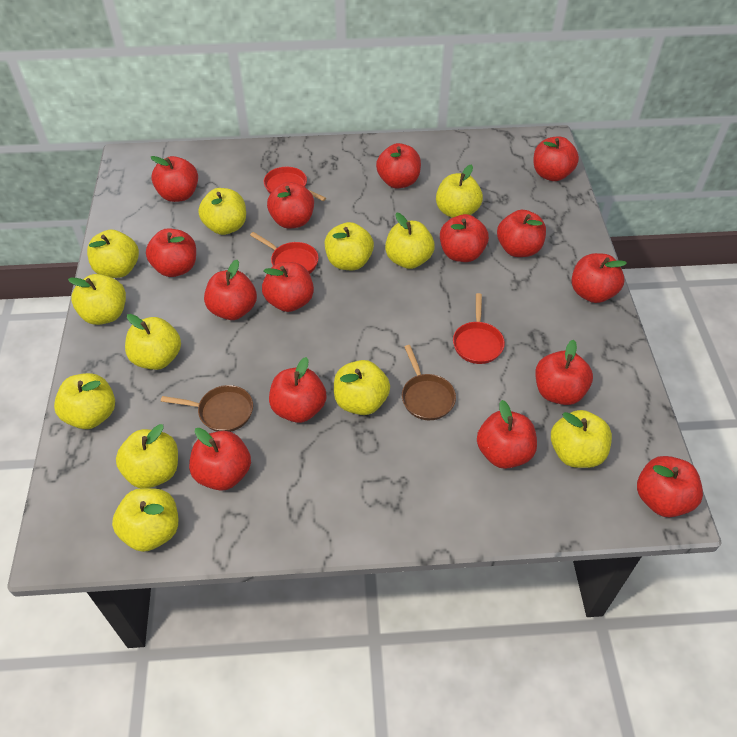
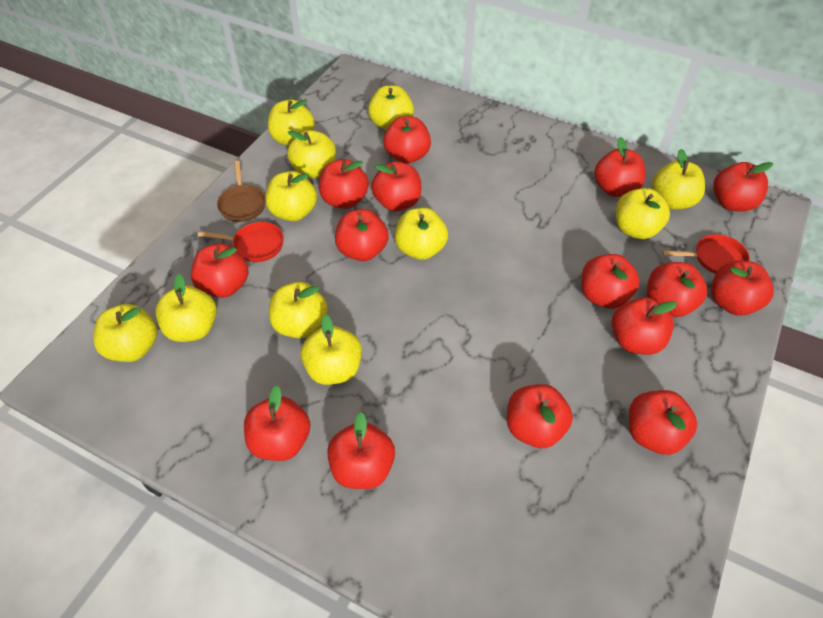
brown pan: 2 -> 1
red pan: 3 -> 2
yellow apple: 12 -> 11

